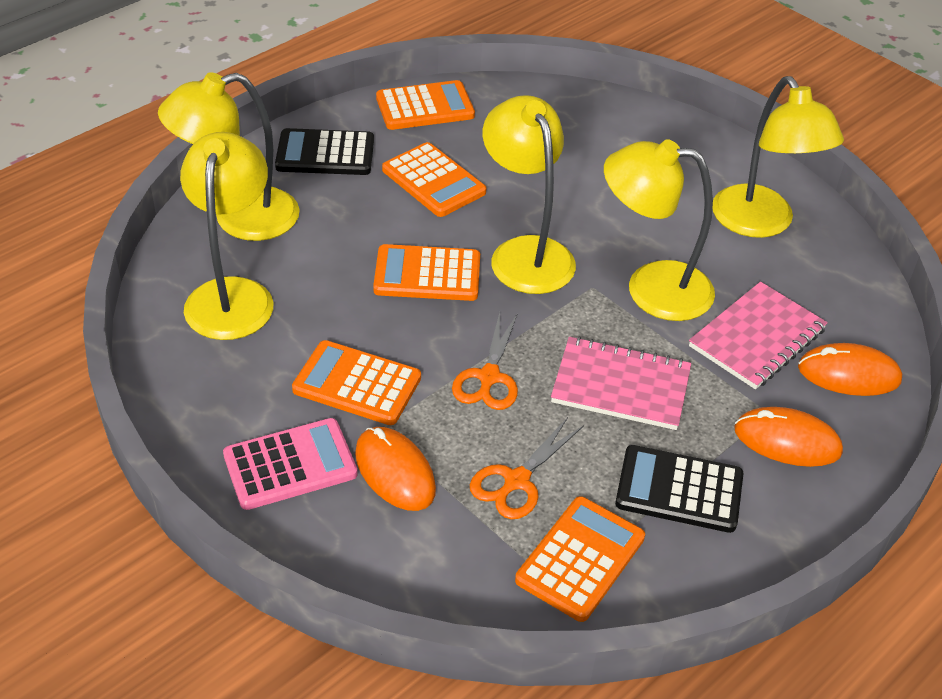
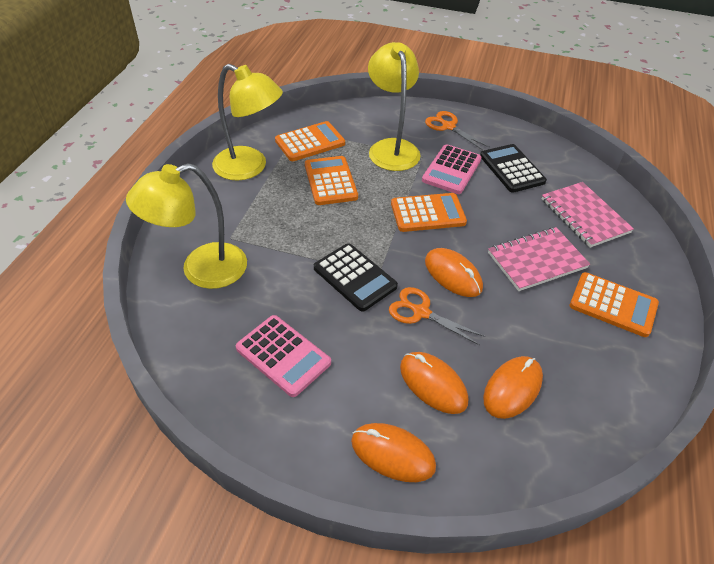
orange calculator: 5 -> 4
orange mouse: 3 -> 4
pink calculator: 1 -> 2
yellow lamp: 5 -> 3

